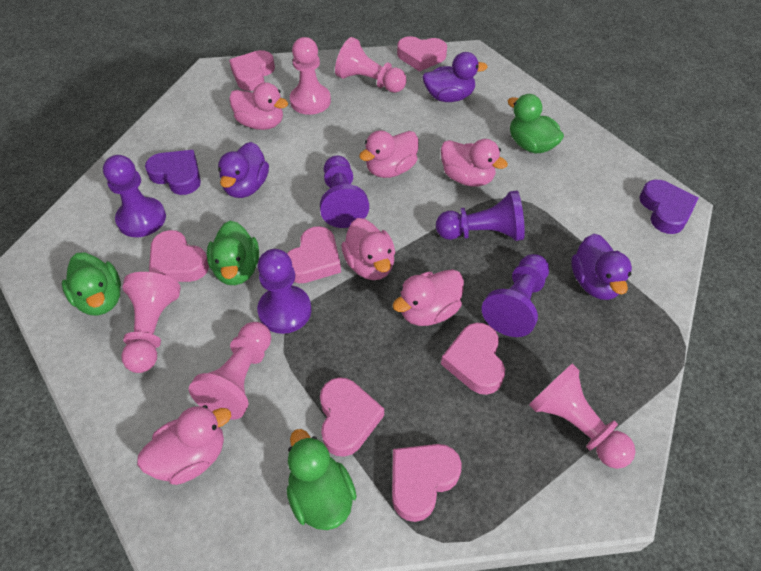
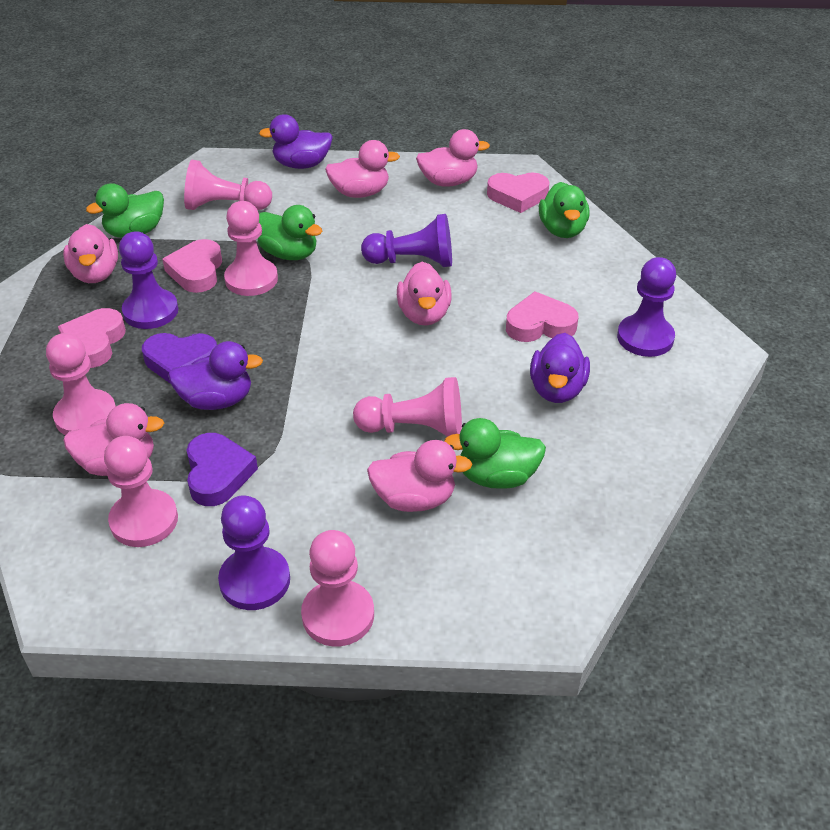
pink heart: 7 -> 4
pink pawn: 5 -> 6
purple pawn: 5 -> 4

